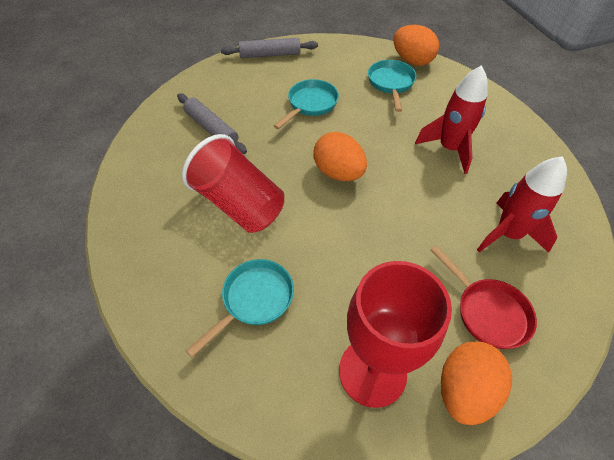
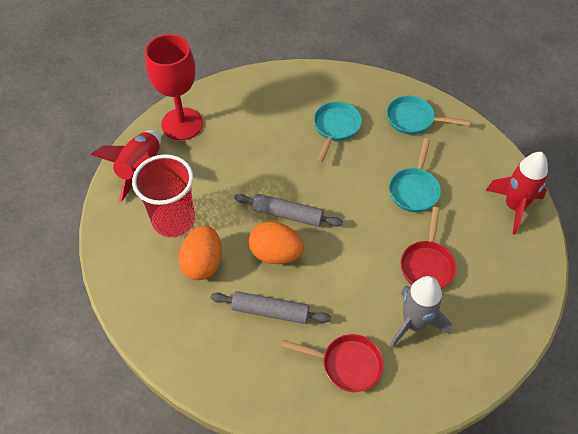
grey rocket: 0 -> 1
orange egg: 3 -> 2
red pan: 1 -> 2

